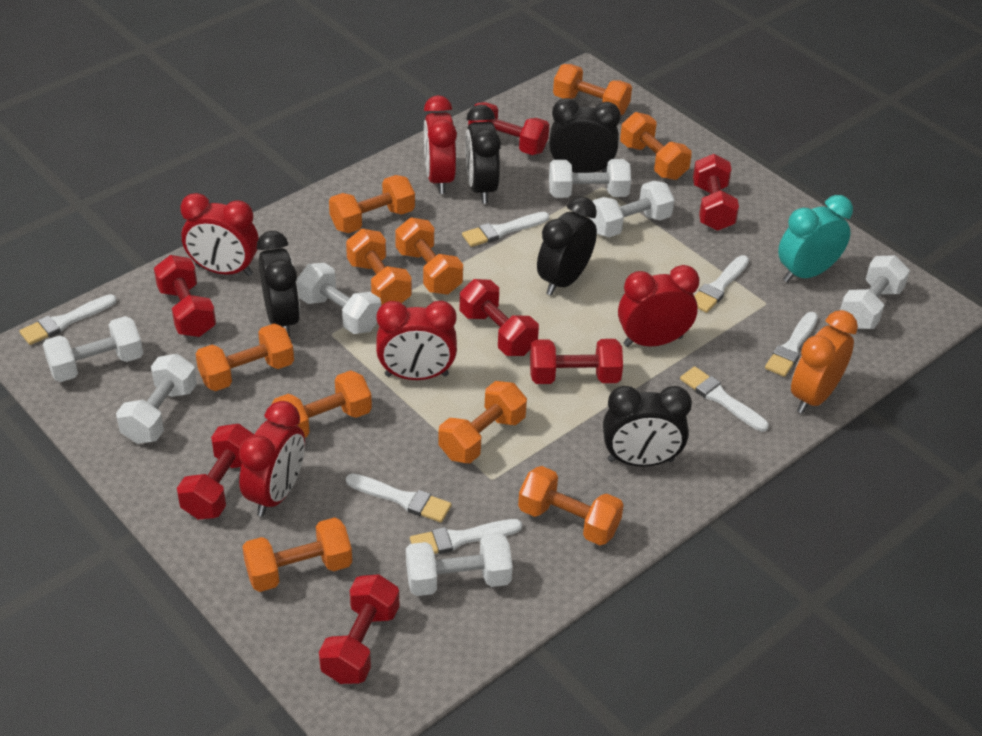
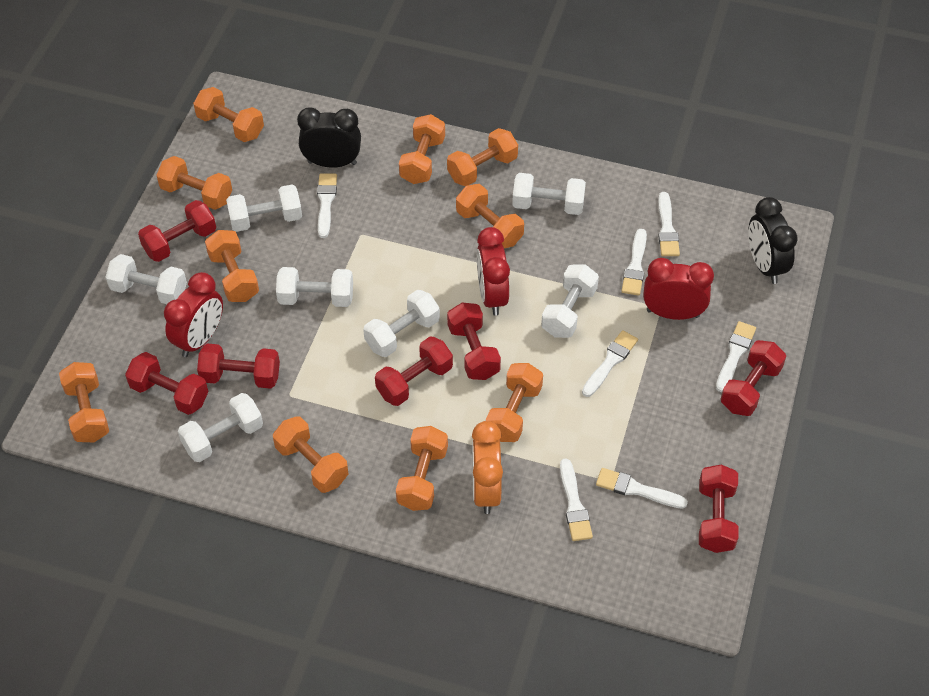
black clock: 5 -> 2
red clock: 5 -> 3
turquoise clock: 1 -> 0

